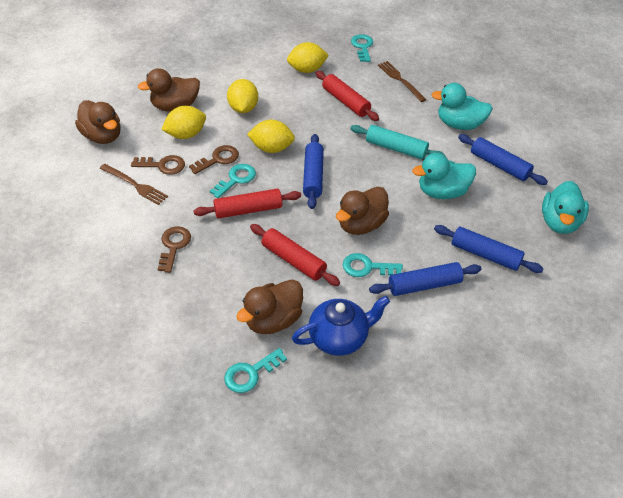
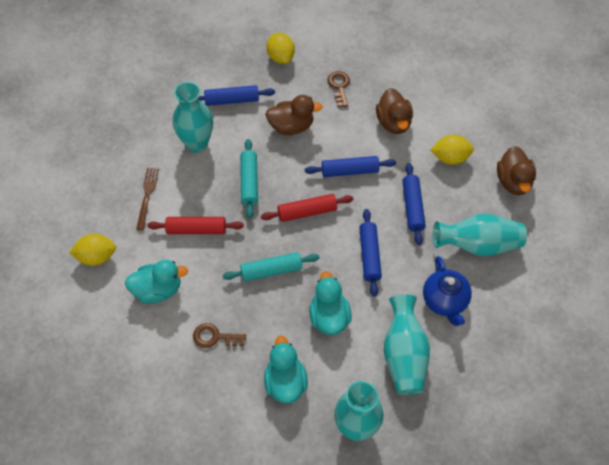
brown duck: 4 -> 3
brown fork: 2 -> 1
brown key: 3 -> 2
red rolling pin: 3 -> 2
turquoise key: 4 -> 0
turquoise rolling pin: 1 -> 2
turquoise vase: 0 -> 4
yellow lemon: 4 -> 3

